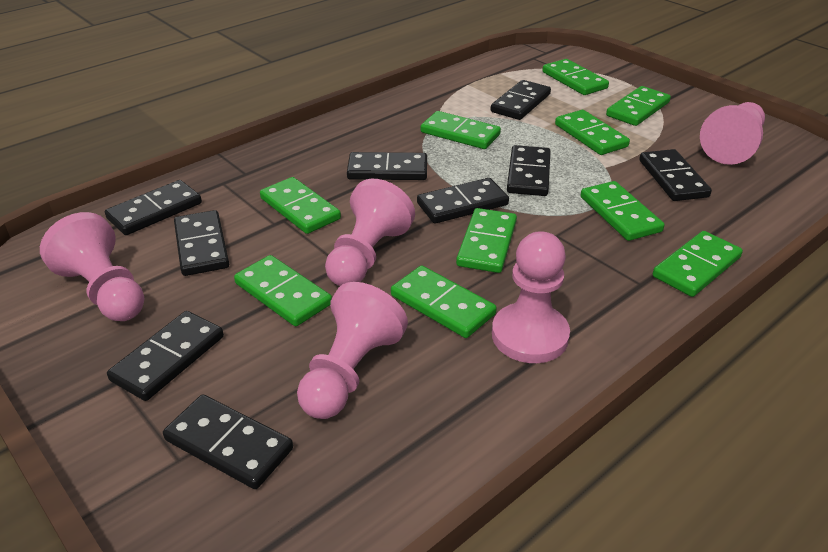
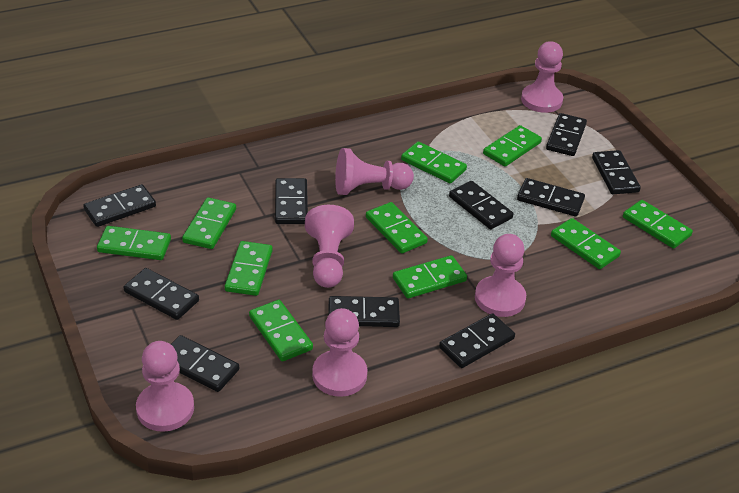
black domino: 9 -> 10
pink pawn: 5 -> 6

